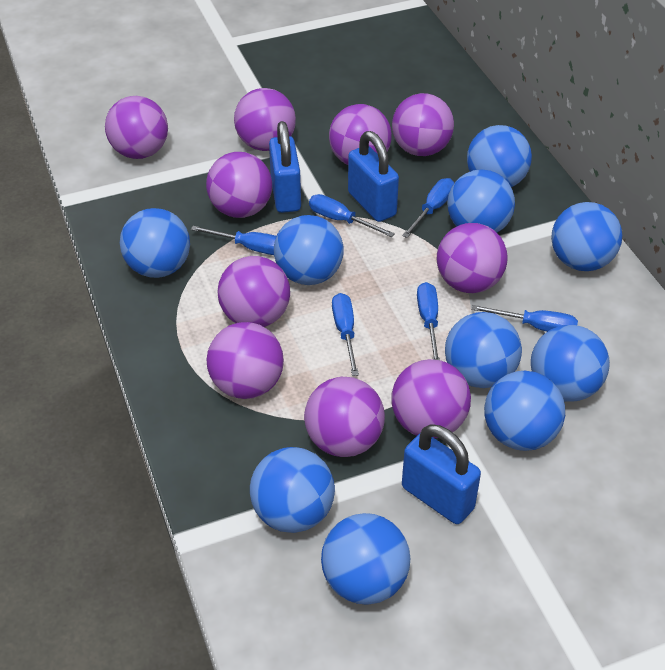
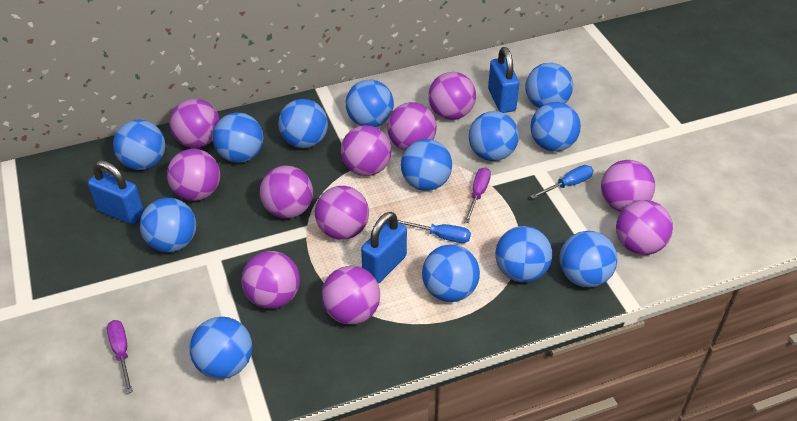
blue ball: 10 -> 13
blue screwdriver: 6 -> 2
purple ball: 10 -> 11
purple screwdriver: 0 -> 2

